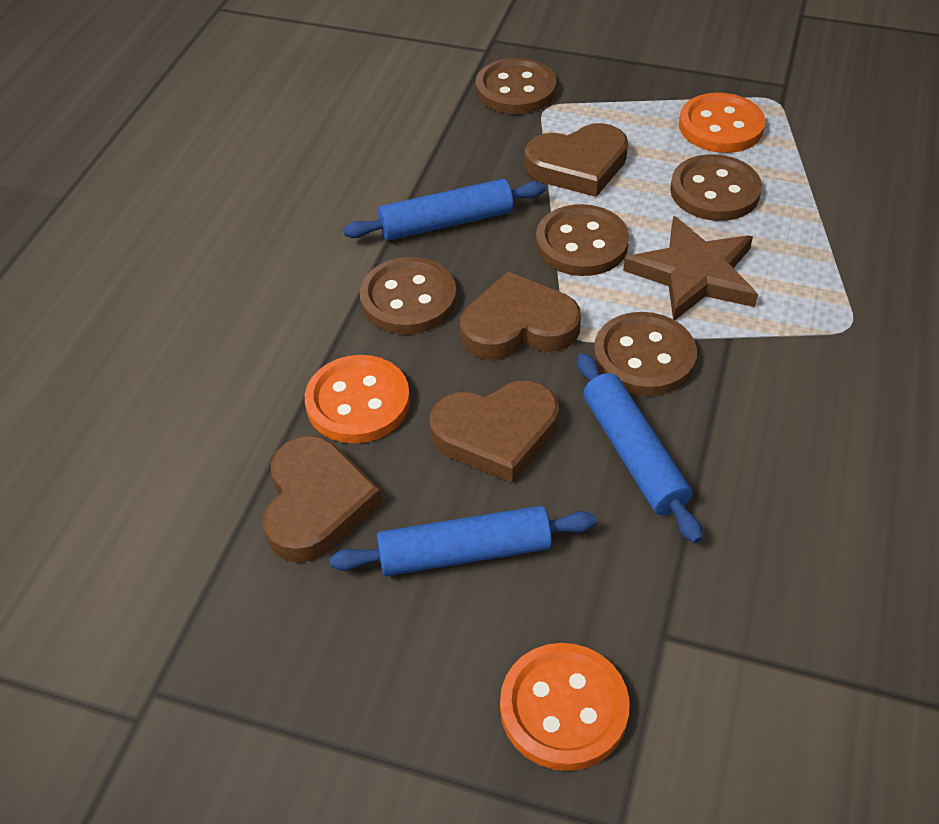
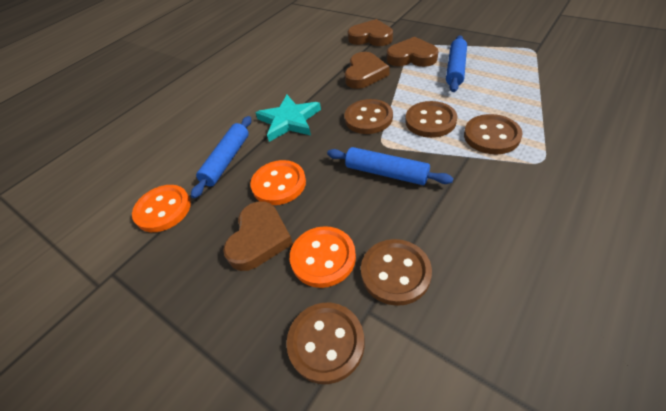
brown star: 1 -> 0
turquoise star: 0 -> 1

